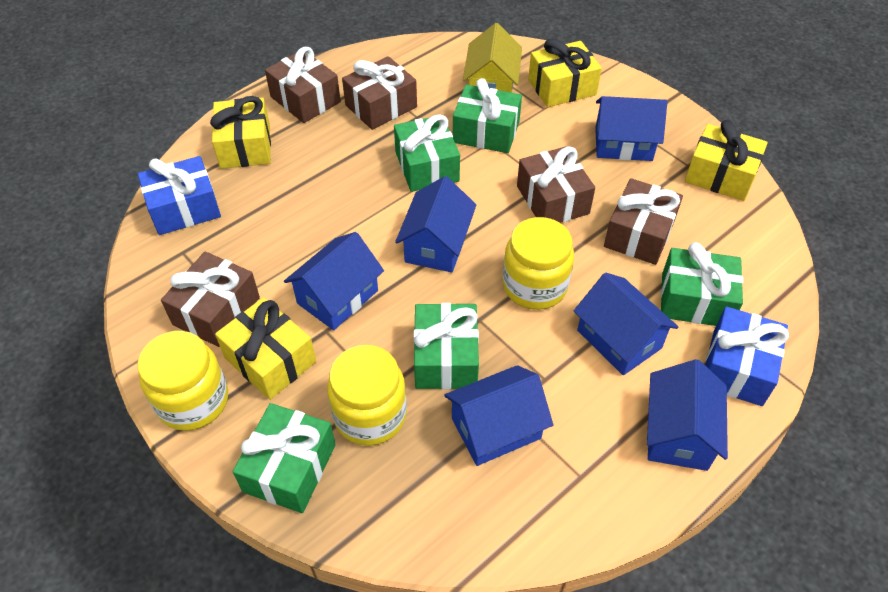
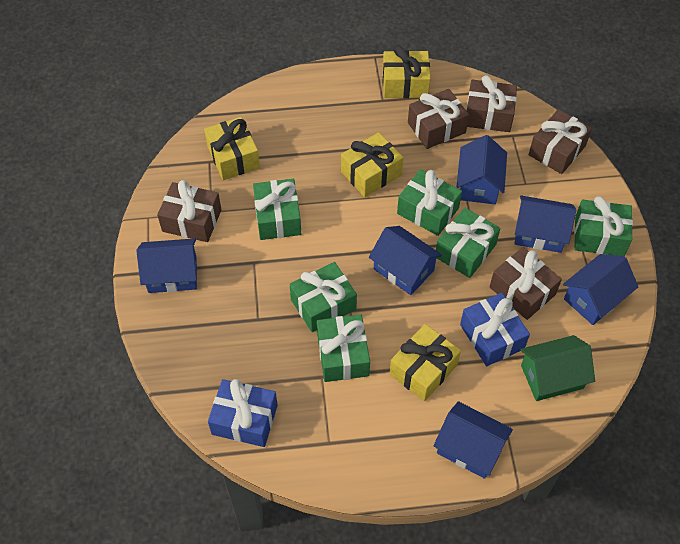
green gift: 5 -> 6
green house: 0 -> 1
yellow house: 1 -> 0
yellow jar: 3 -> 0

